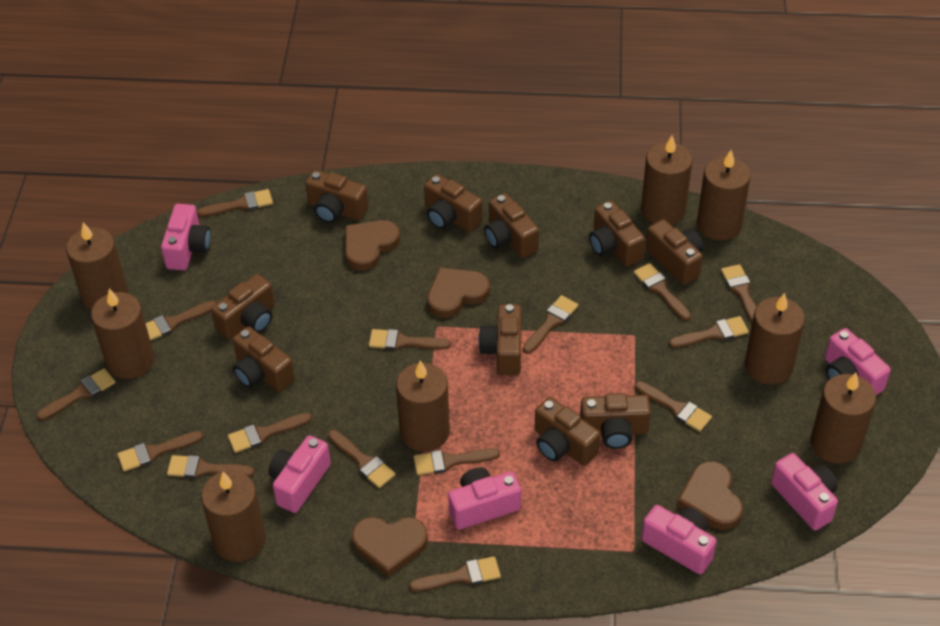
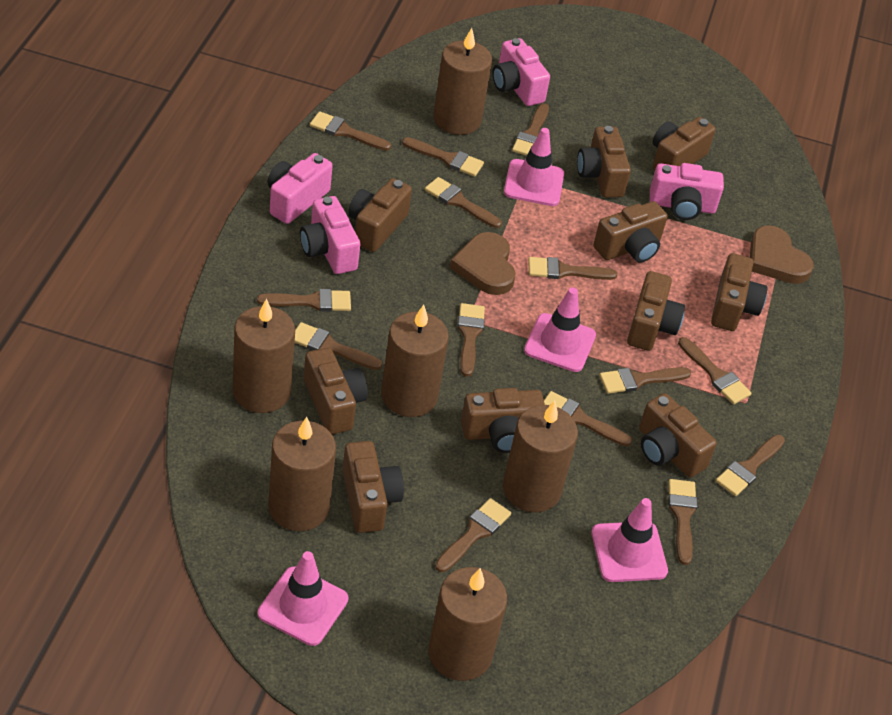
brown brush: 15 -> 14
brown candle: 8 -> 6
brown heart: 4 -> 2
pink camera: 6 -> 4
pink traffic cone: 0 -> 4

